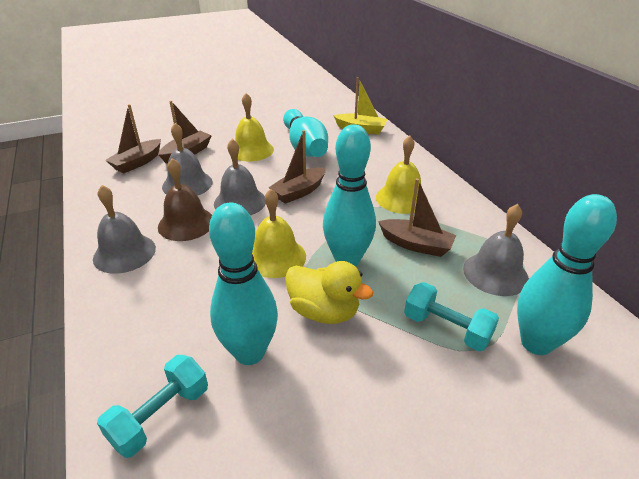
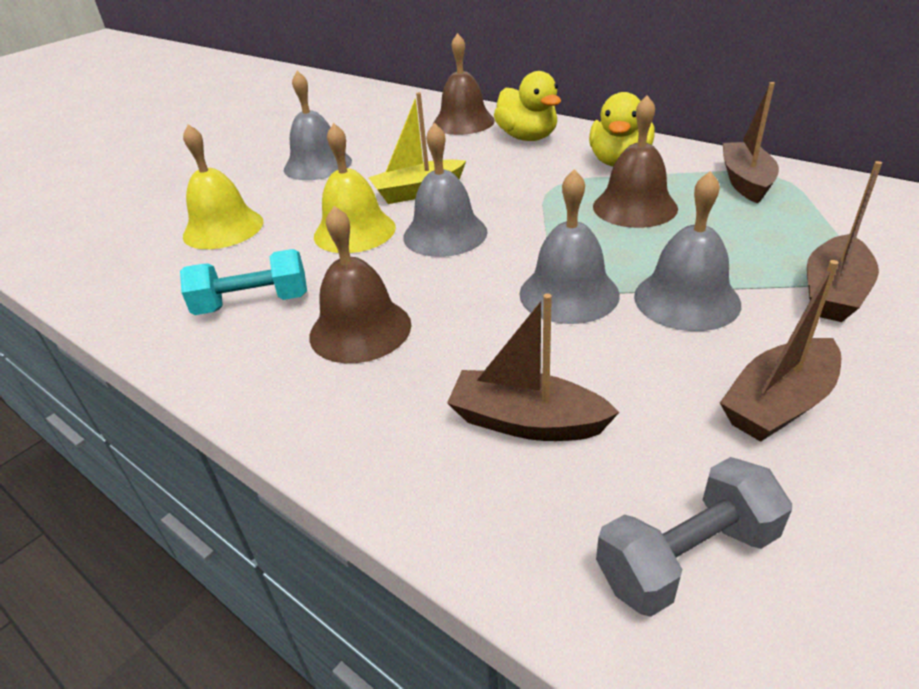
brown bell: 1 -> 3
grey dumbbell: 0 -> 1
turquoise bowling pin: 4 -> 0
turquoise dumbbell: 2 -> 1
yellow bell: 3 -> 2
yellow duck: 1 -> 2

